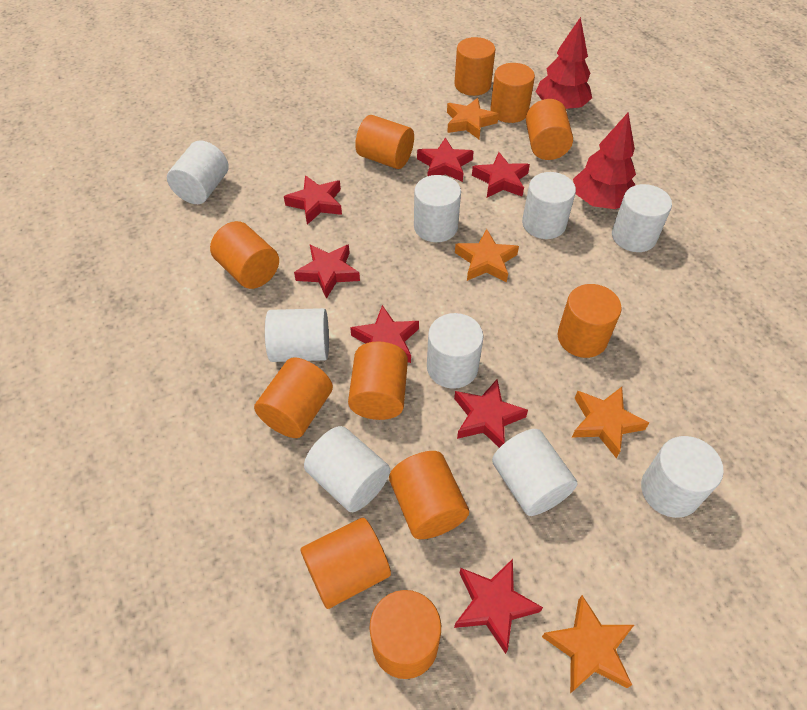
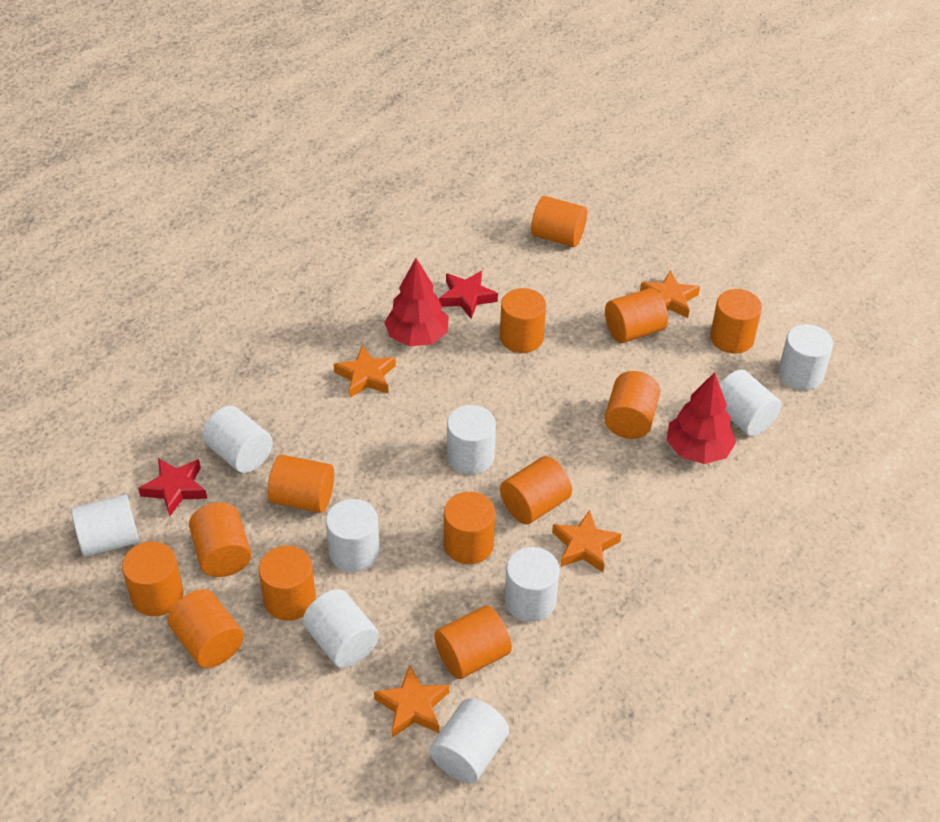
orange cylinder: 11 -> 13
red star: 7 -> 2

